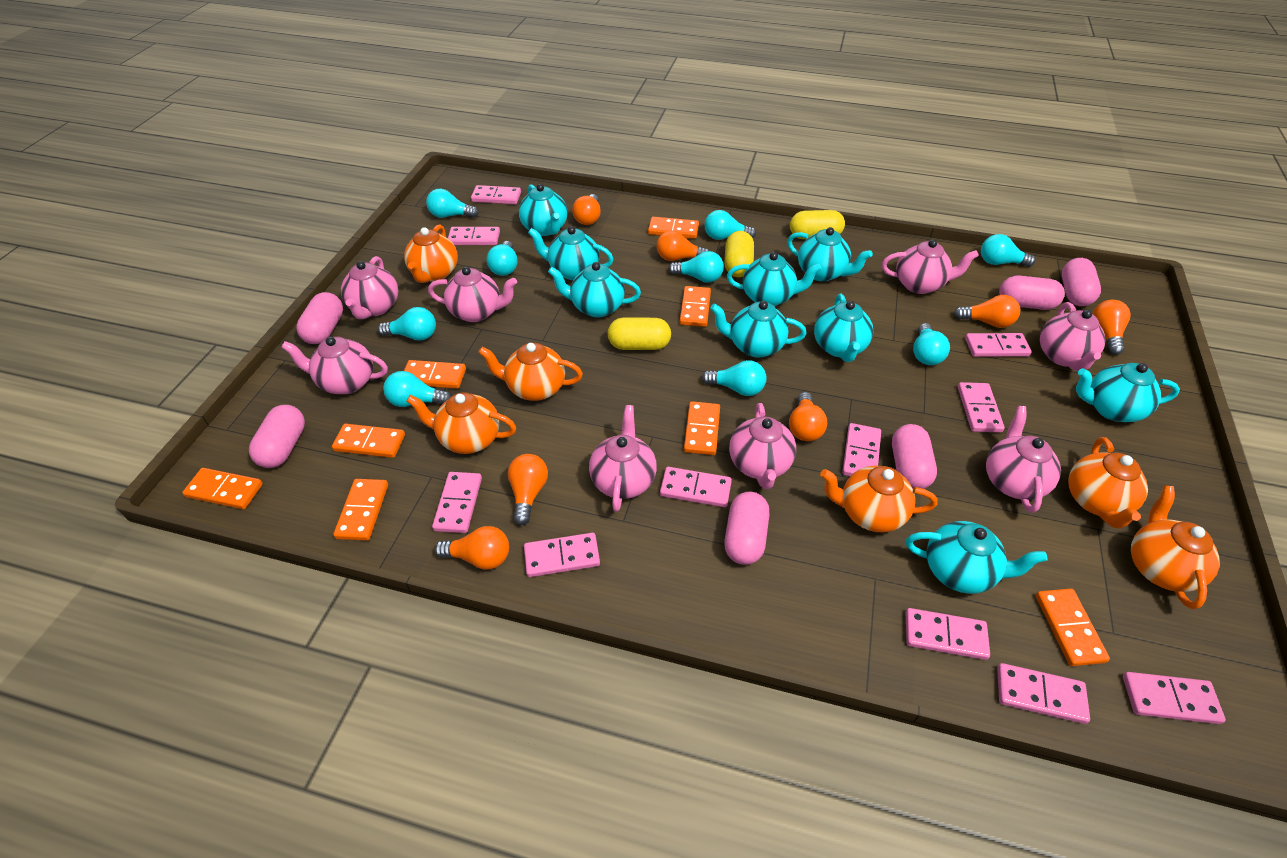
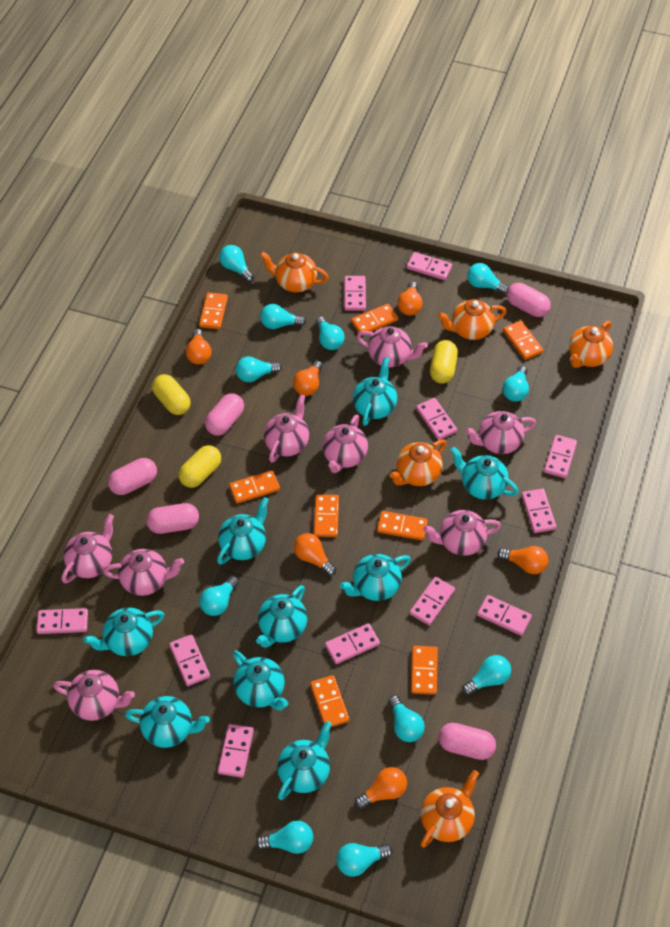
orange light bulb: 7 -> 6
orange teapot: 6 -> 5
pink capsule: 6 -> 5
turquoise light bulb: 9 -> 11

